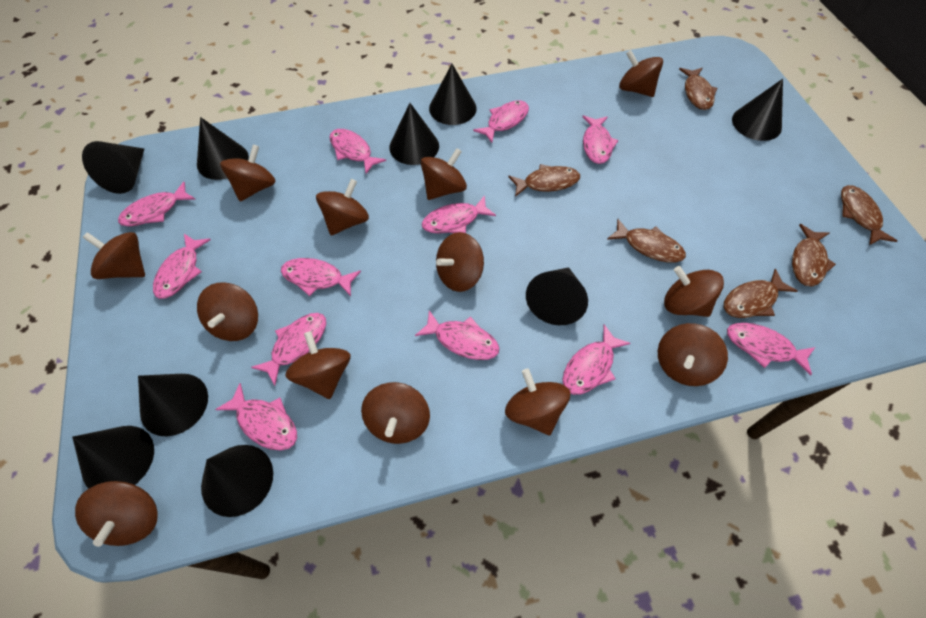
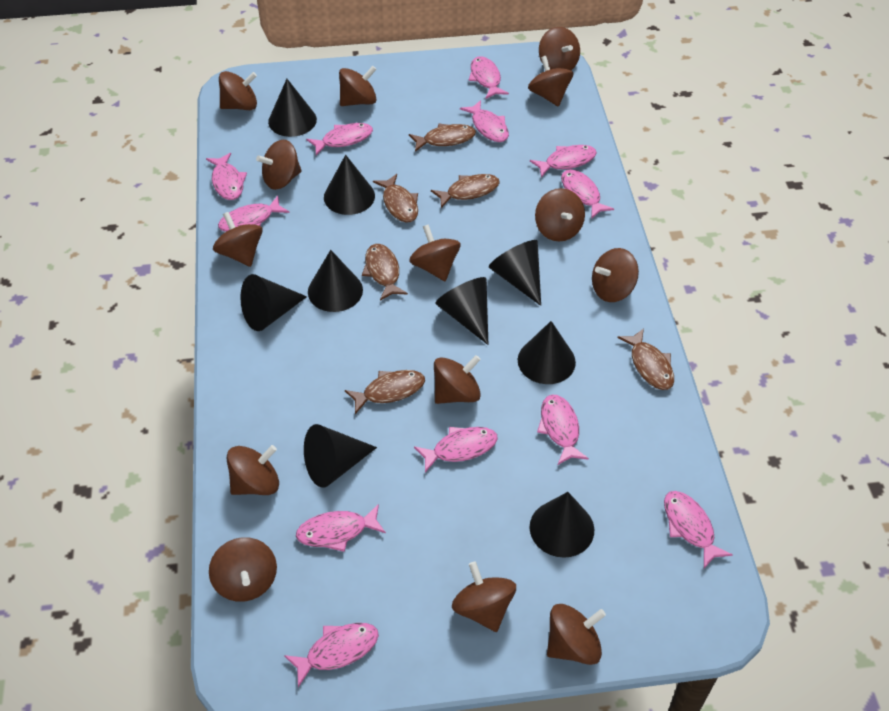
brown spinning top: 13 -> 14

